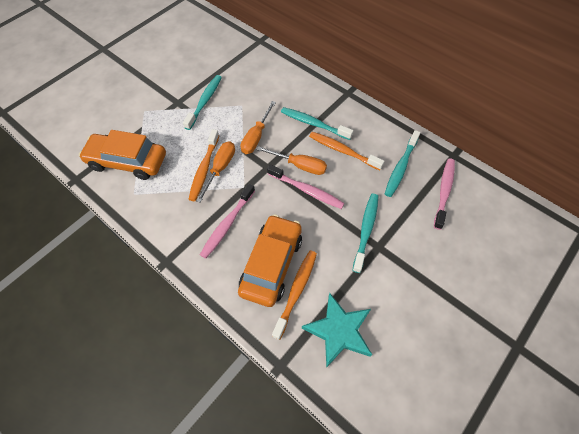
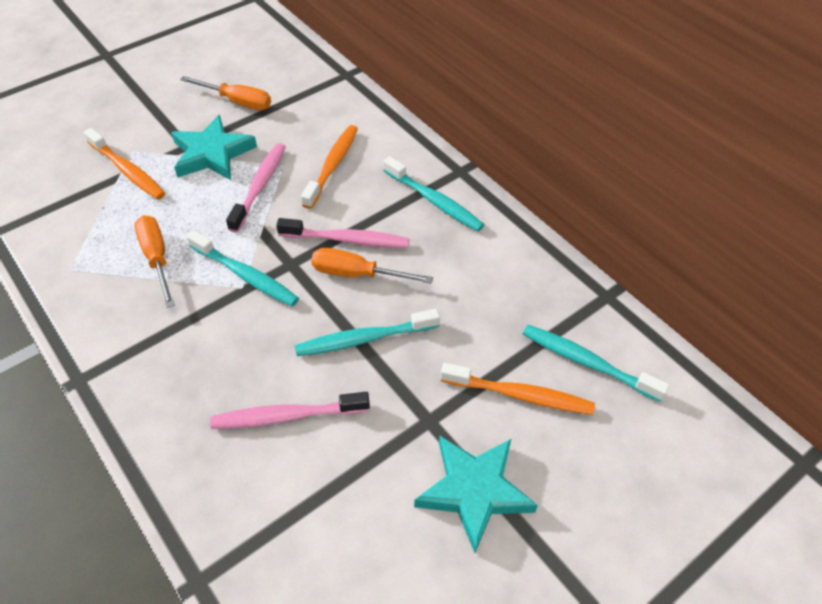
orange car: 2 -> 0
turquoise star: 1 -> 2

